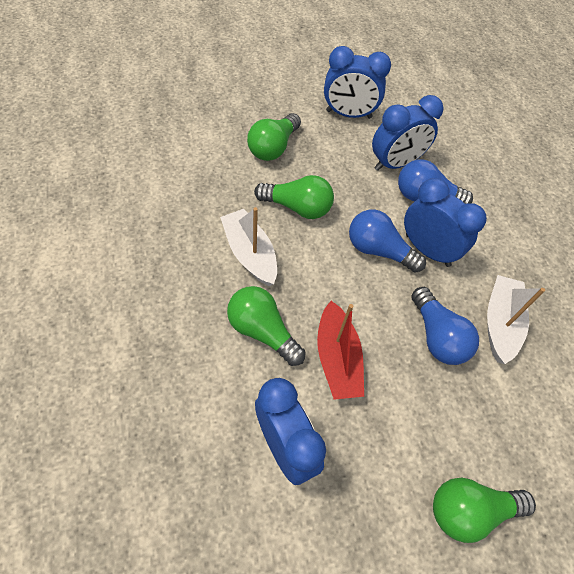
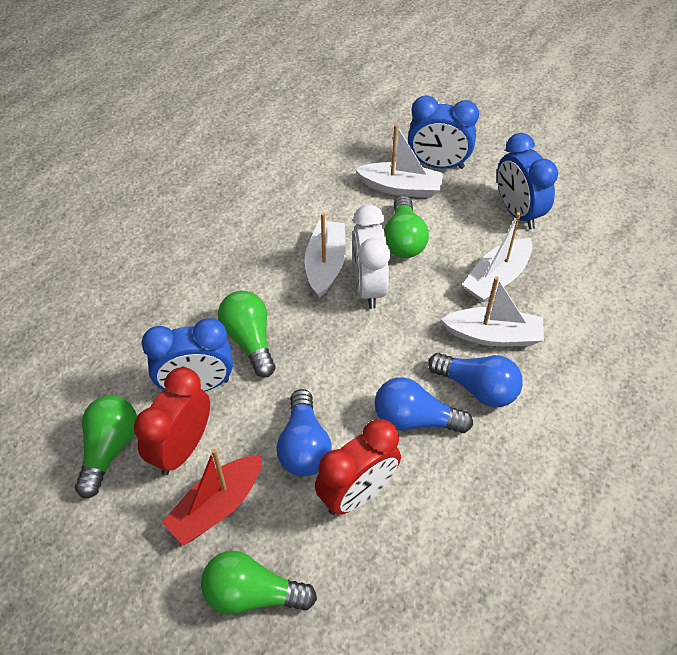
blue clock: 4 -> 3
red clock: 0 -> 2
white boat: 2 -> 4
white clock: 0 -> 1

